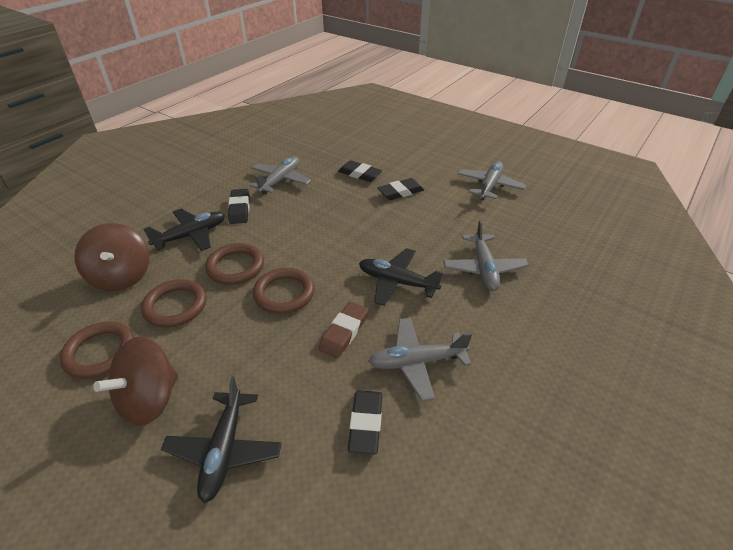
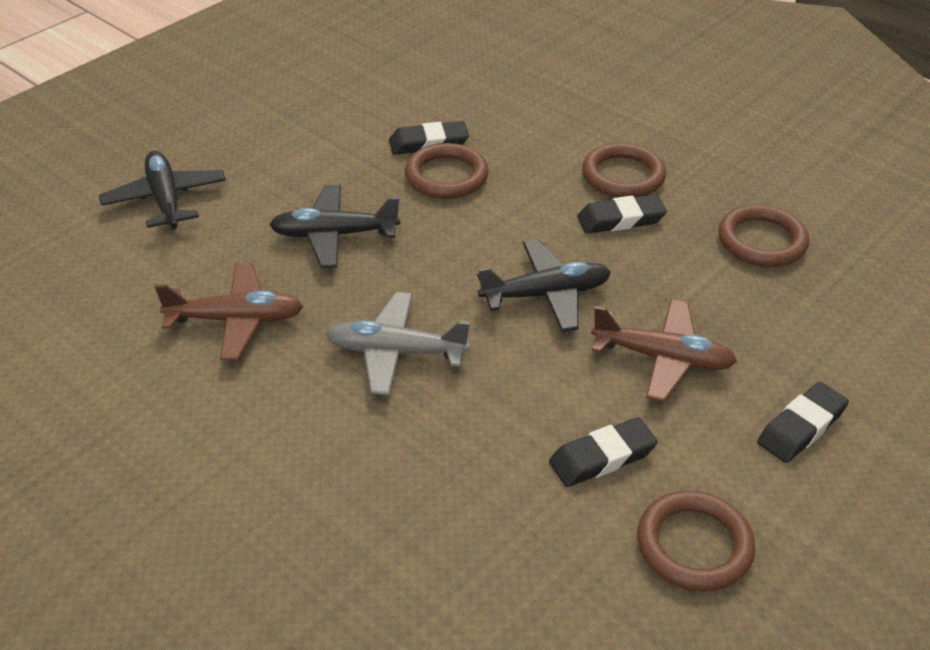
brown eraser: 1 -> 0
brown plane: 0 -> 2
brown spinning top: 2 -> 0
grey plane: 4 -> 1

